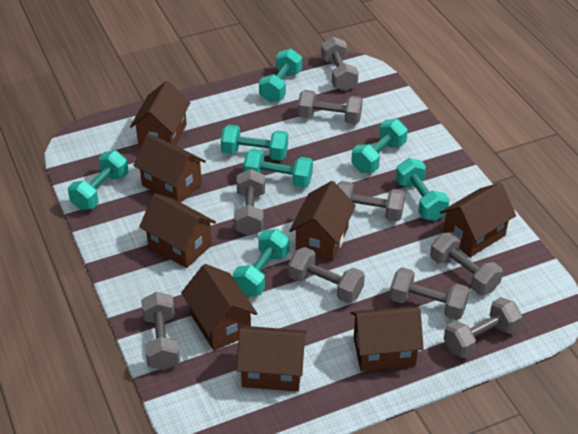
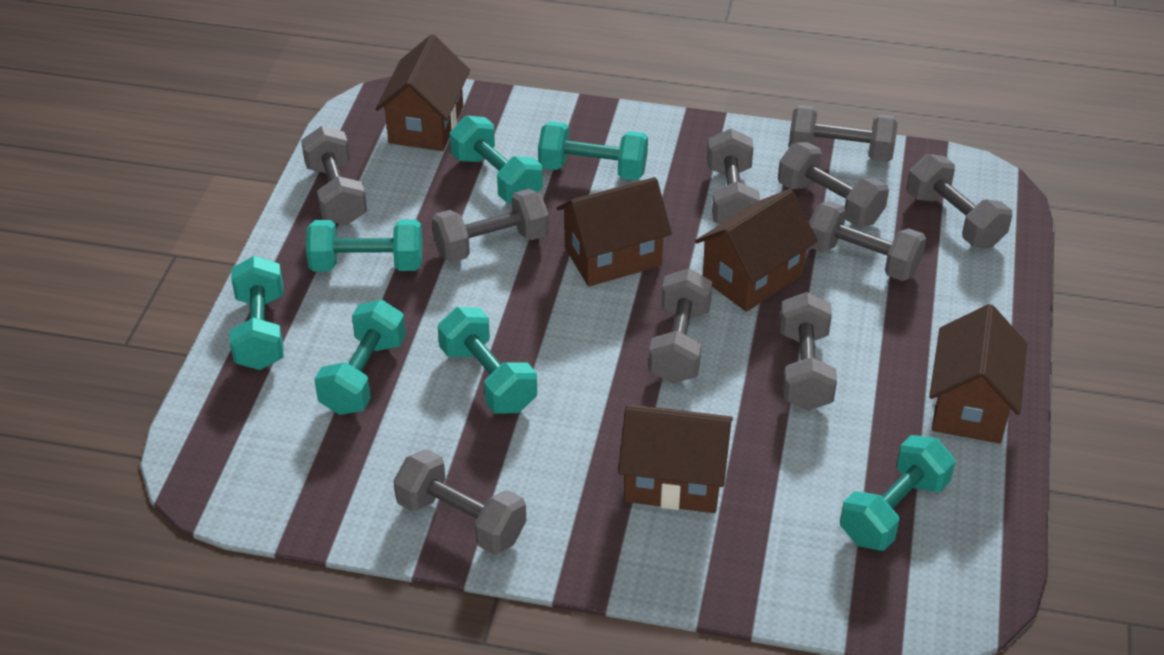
brown house: 8 -> 5
grey dumbbell: 9 -> 10

